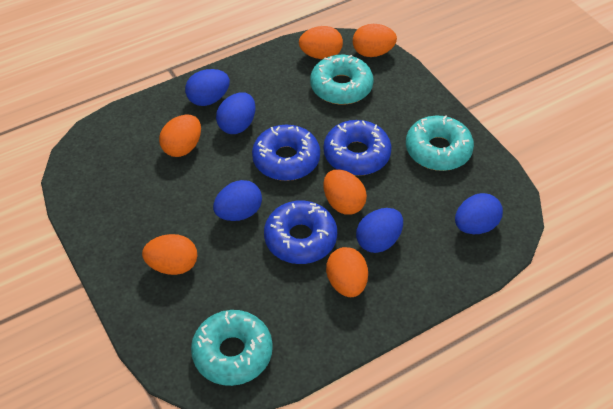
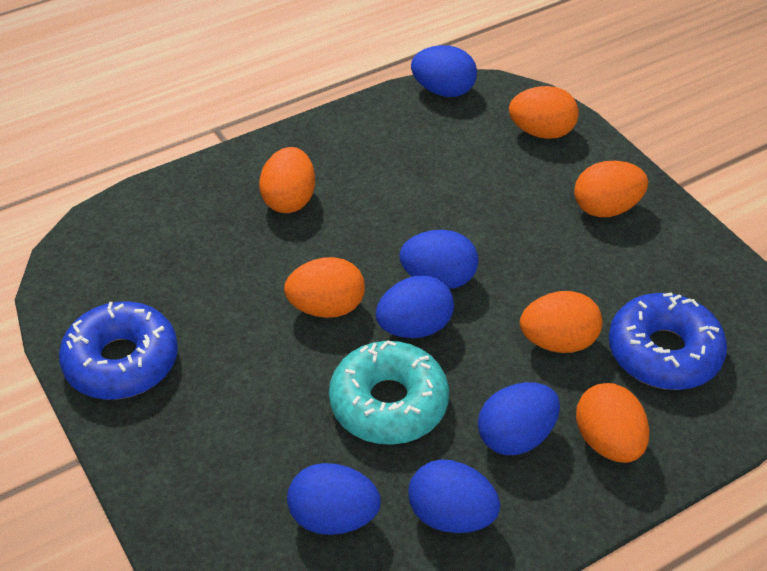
blue donut: 3 -> 2
blue egg: 5 -> 6
turquoise donut: 3 -> 1

